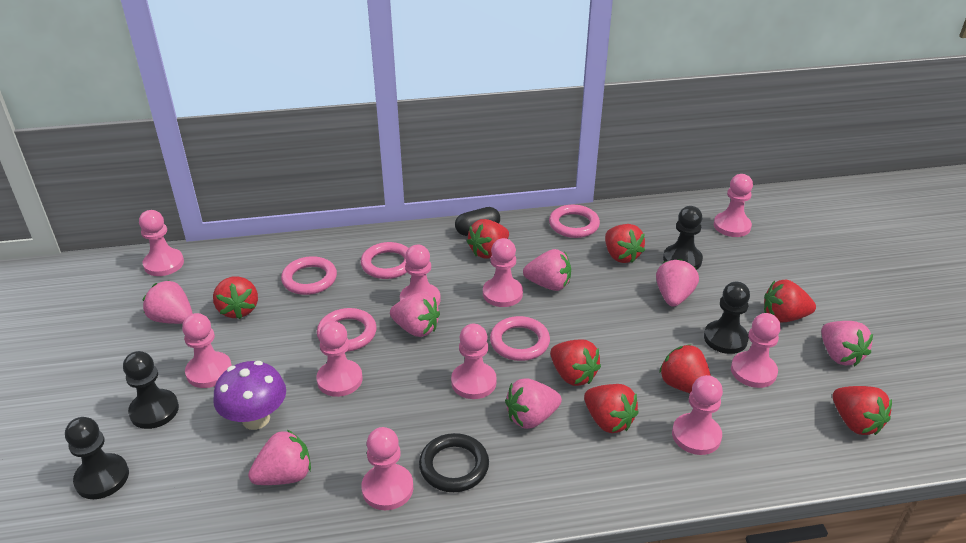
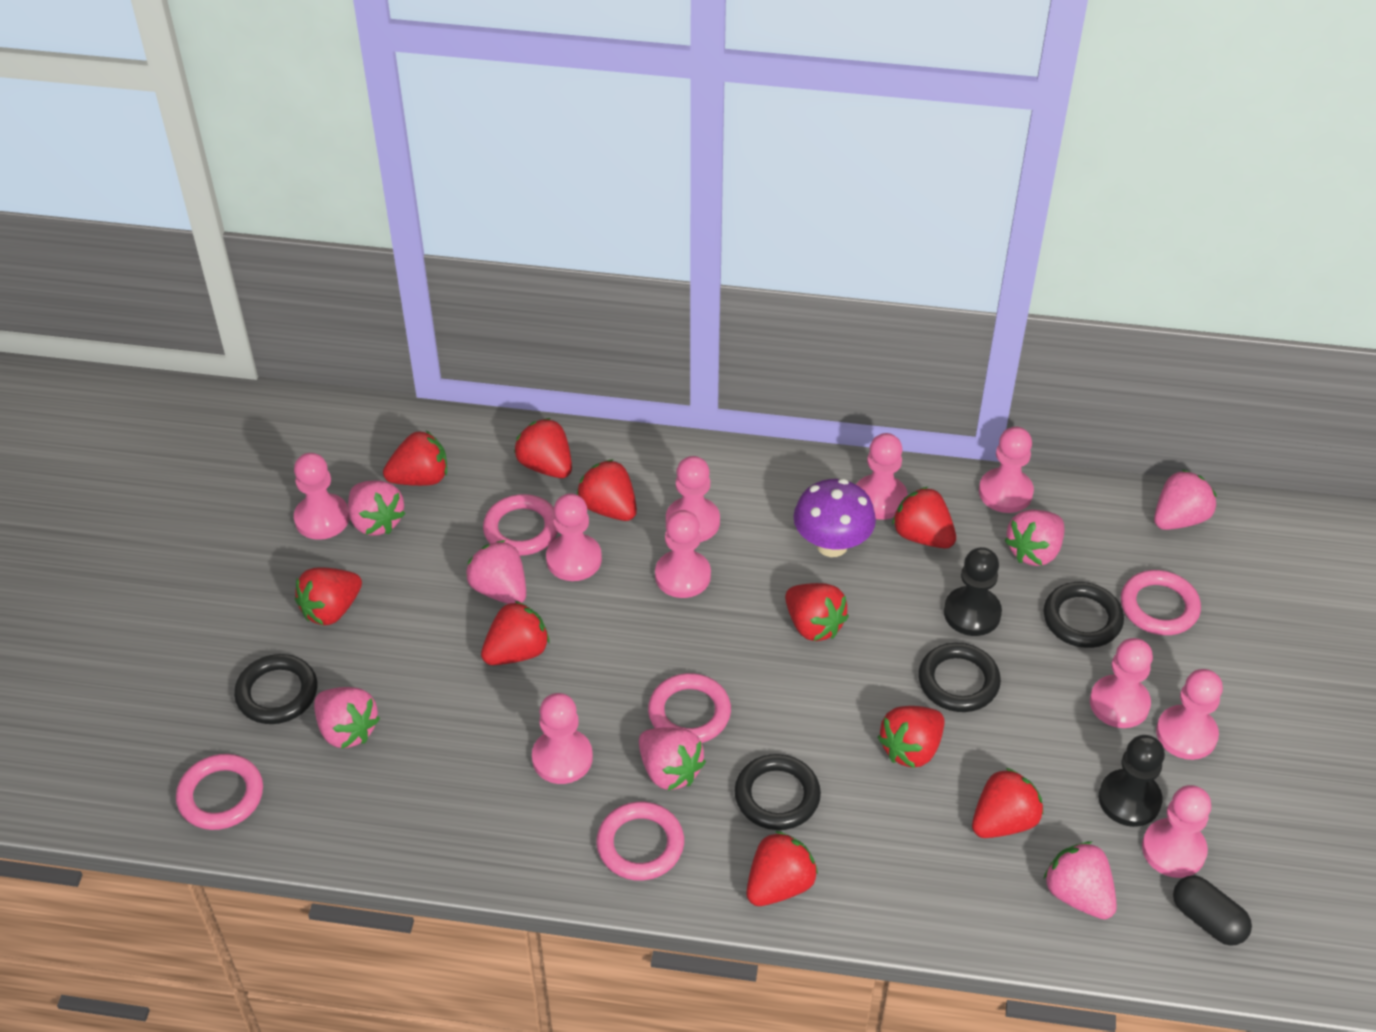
black pawn: 4 -> 2
black ring: 1 -> 4
red strawberry: 8 -> 10

